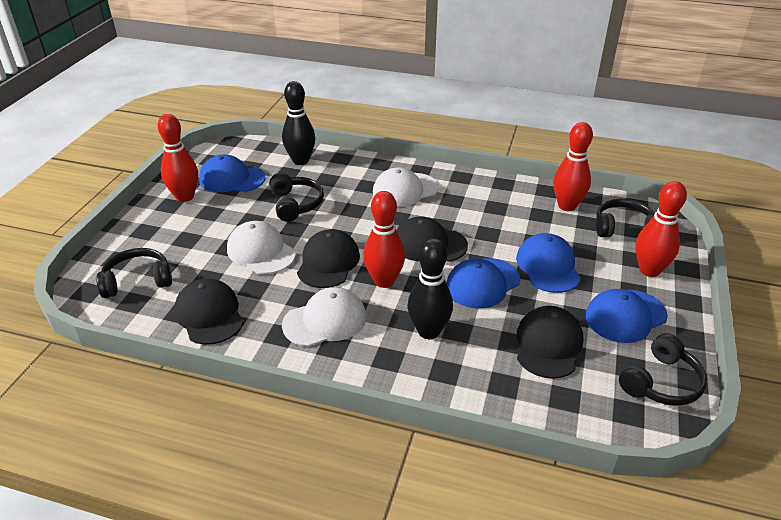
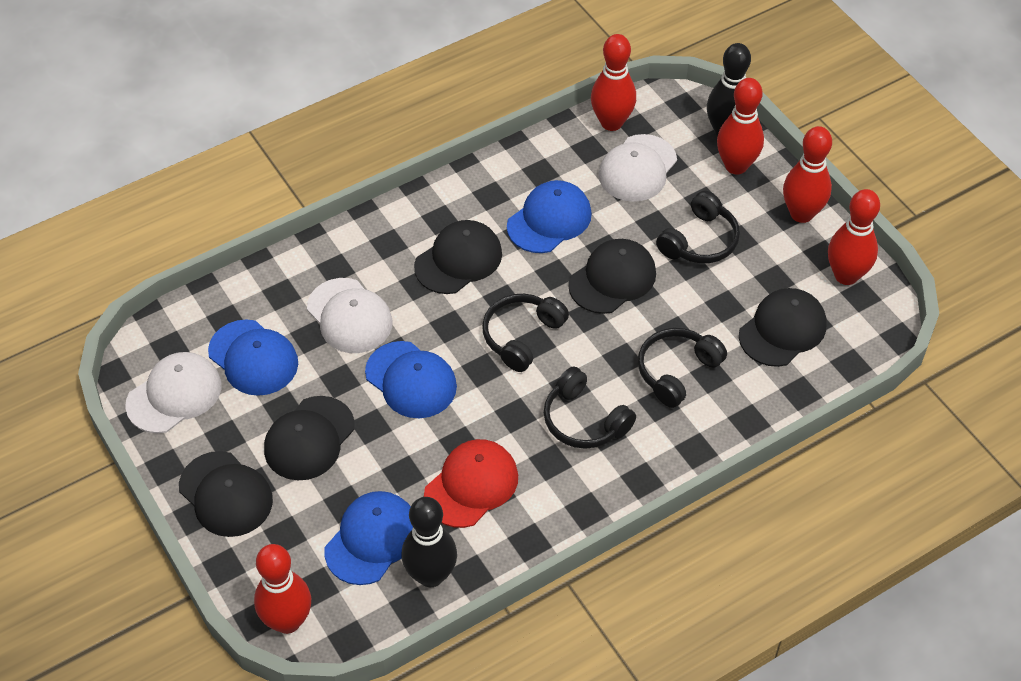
black cap: 4 -> 5
red bowling pin: 4 -> 5
red cap: 0 -> 1

